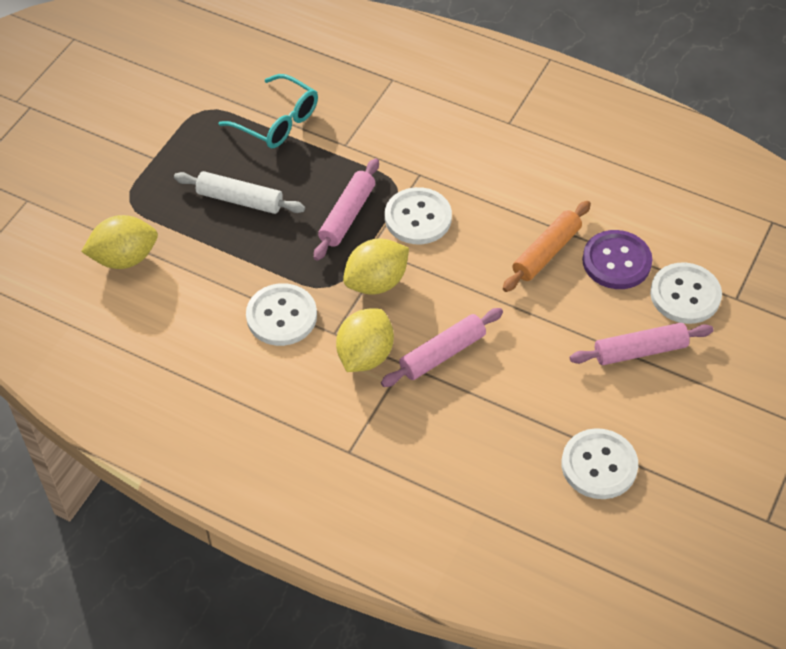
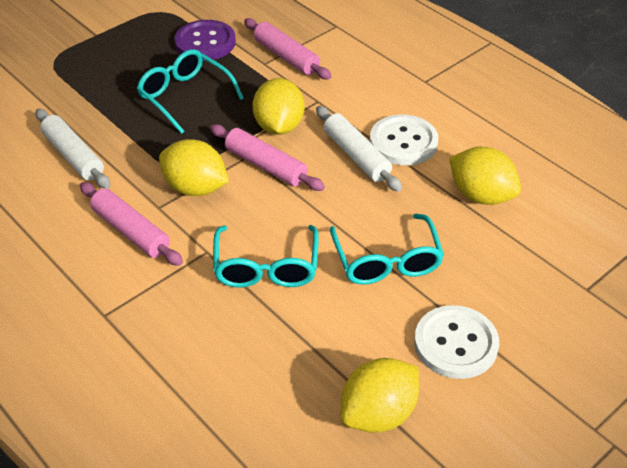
orange rolling pin: 1 -> 0
turquoise glasses: 1 -> 3
white button: 4 -> 2
white rolling pin: 1 -> 2
yellow lemon: 3 -> 4

